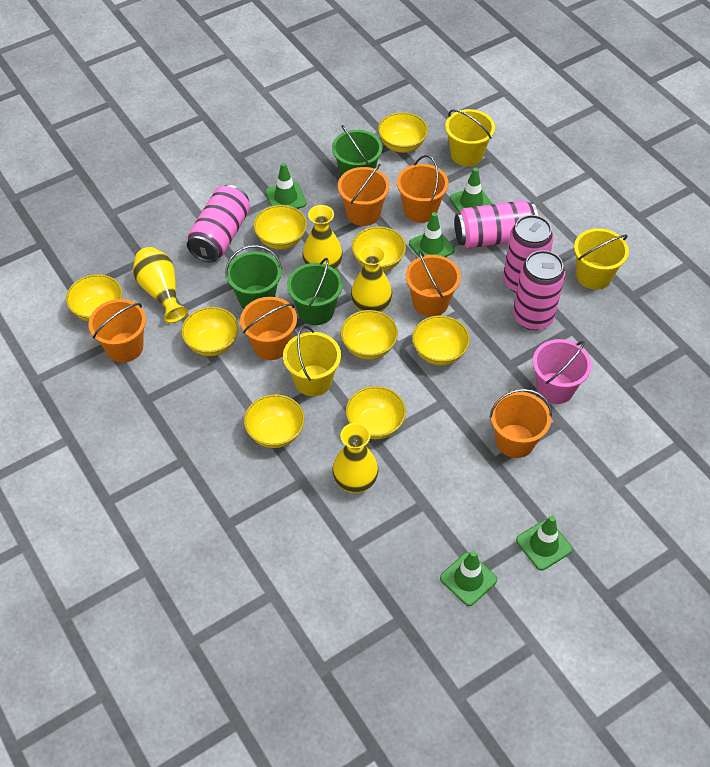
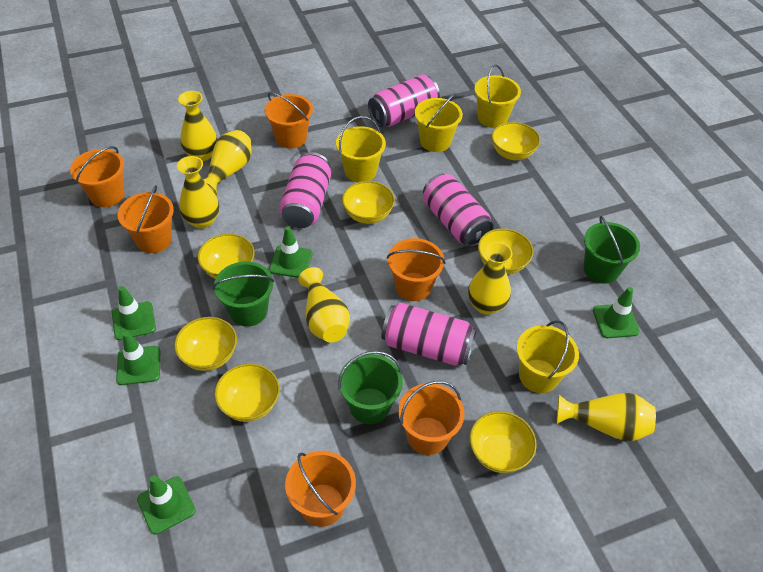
pink bucket: 1 -> 0
yellow bowl: 9 -> 7
yellow bucket: 3 -> 4
yellow vase: 4 -> 6

